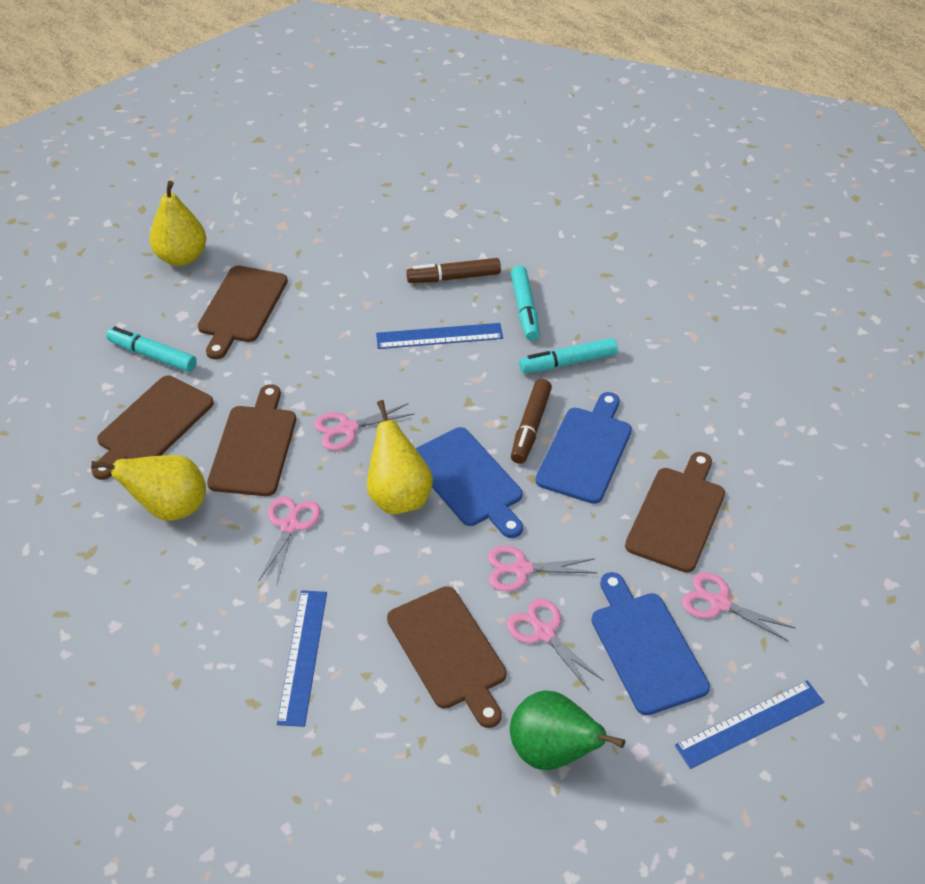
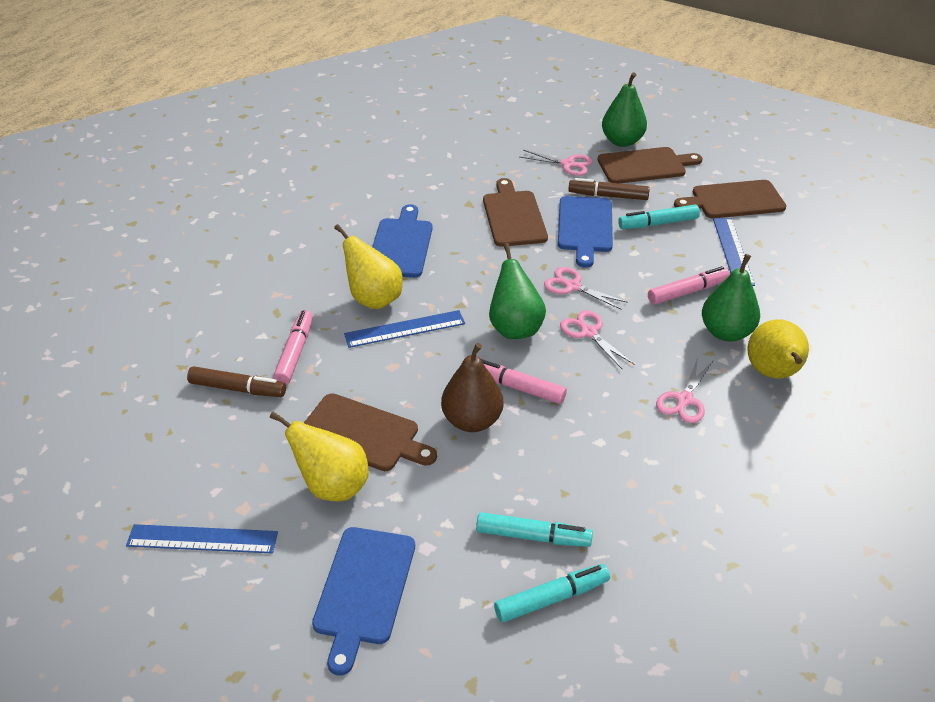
brown cutting board: 5 -> 4
brown pear: 0 -> 1
green pear: 1 -> 3
pink marker: 0 -> 3
pink scissors: 5 -> 4

